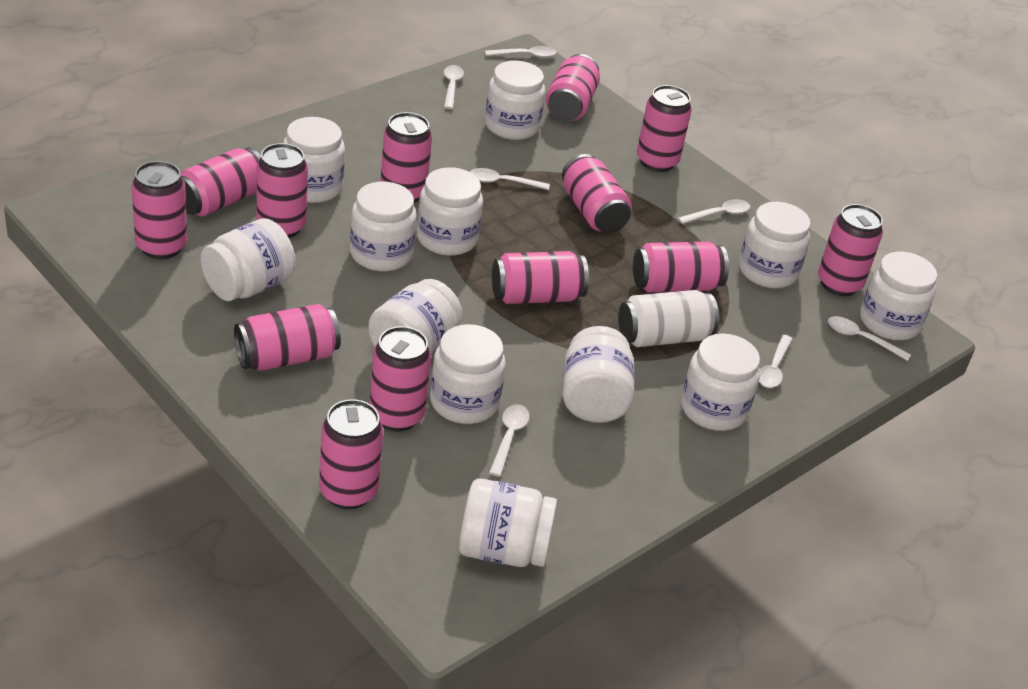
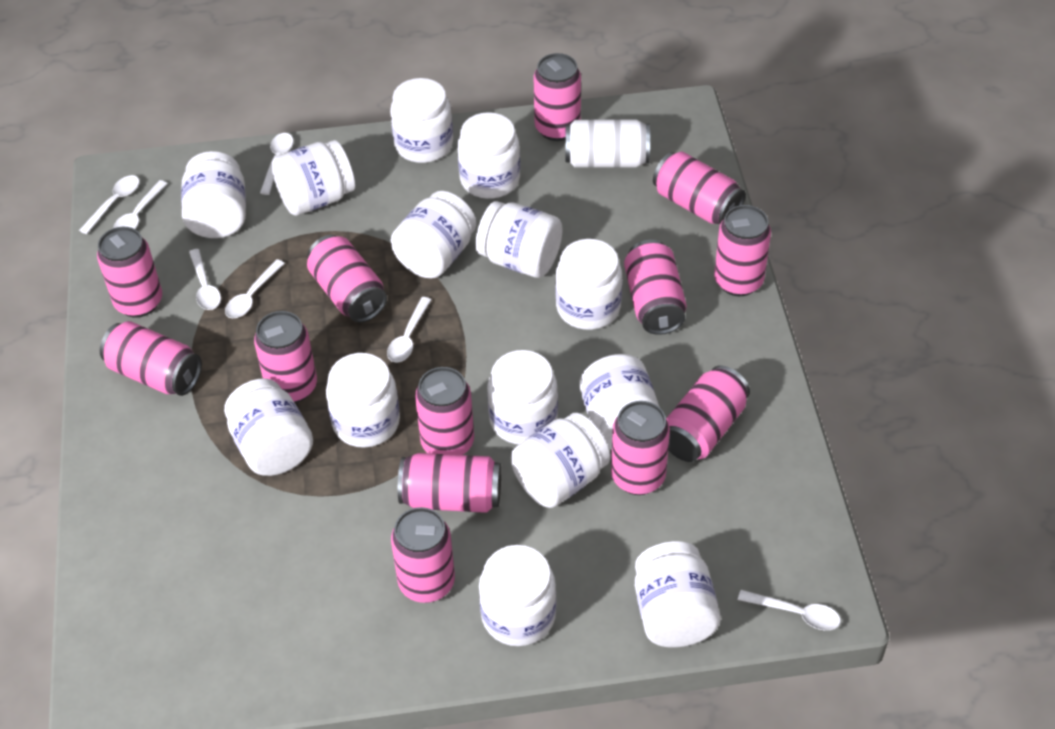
white jar: 12 -> 14

